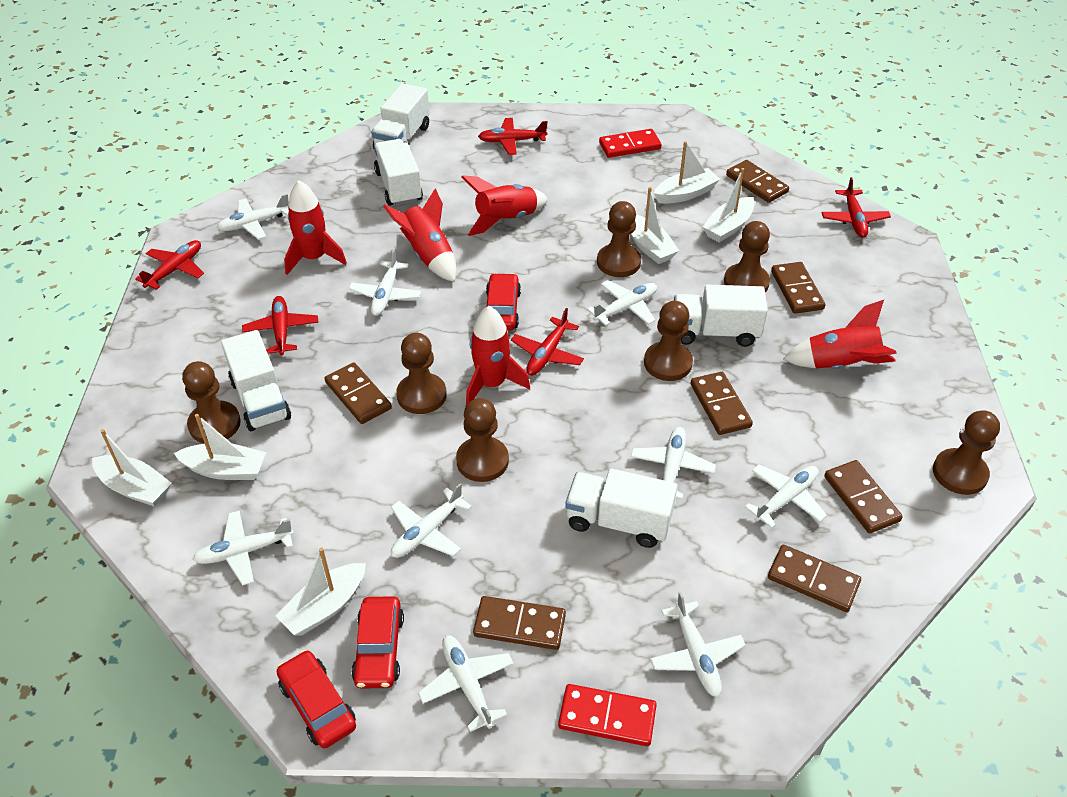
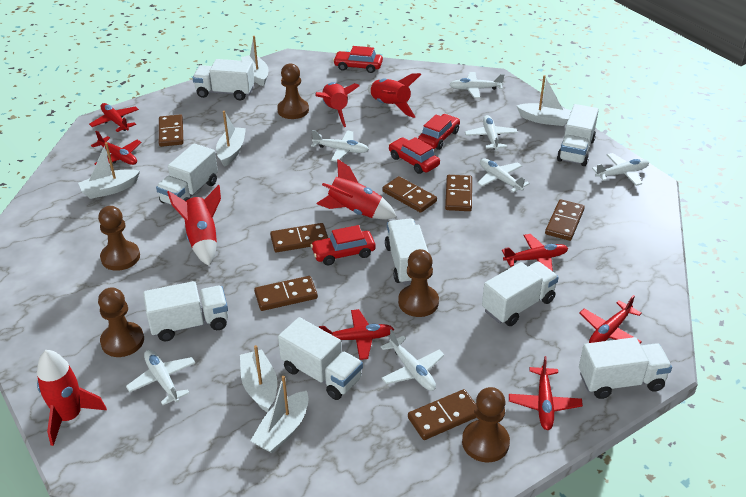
brown pawn: 7 -> 5
red car: 3 -> 4
red domino: 2 -> 0
red plane: 5 -> 6
white plane: 9 -> 7
white truck: 5 -> 8

